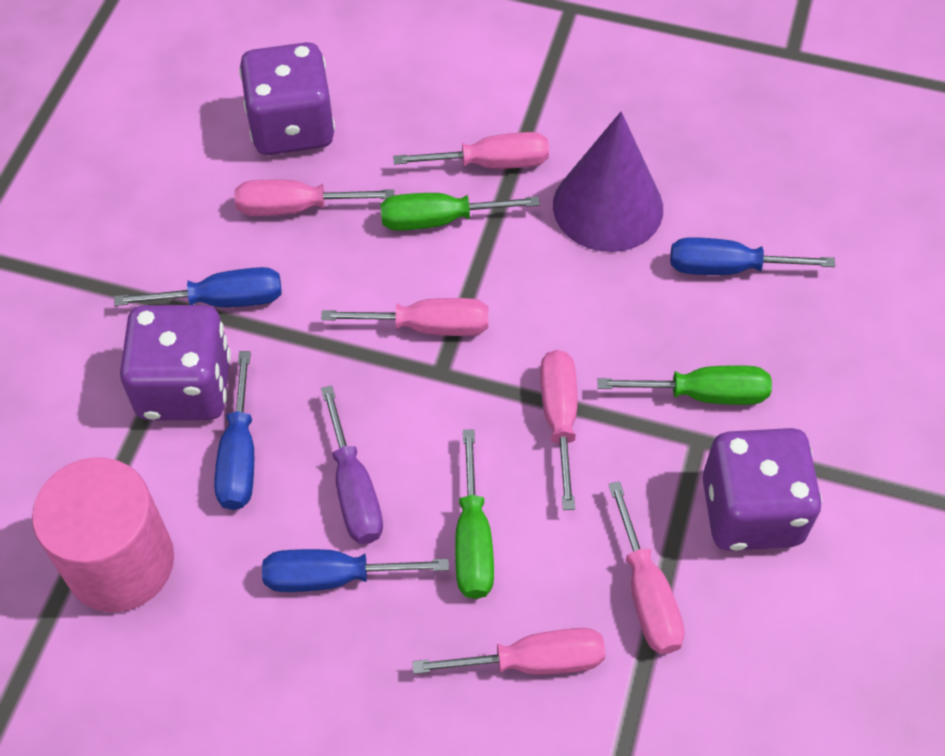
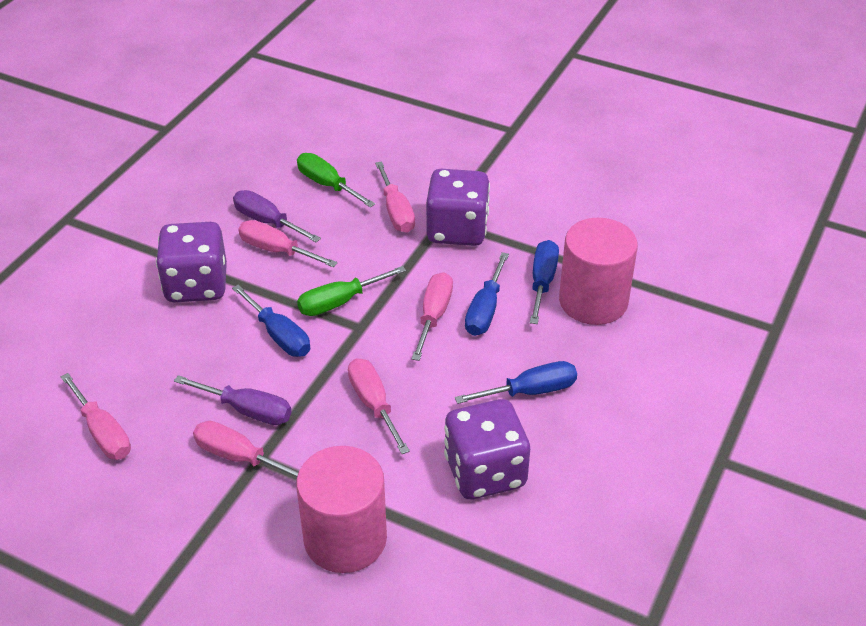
green screwdriver: 3 -> 2
pink cylinder: 1 -> 2
purple cone: 1 -> 0
purple screwdriver: 1 -> 2

